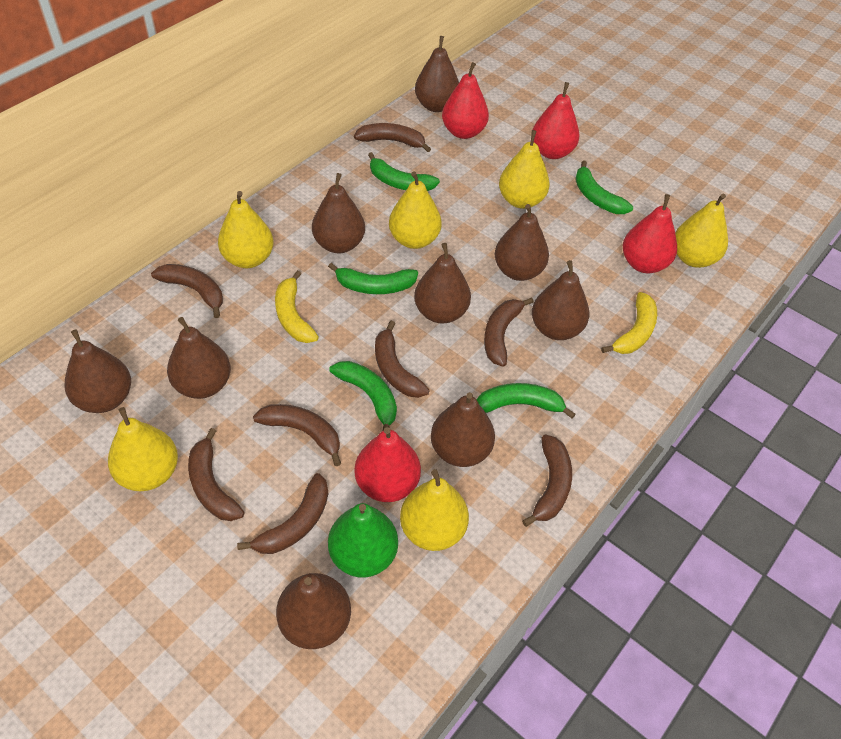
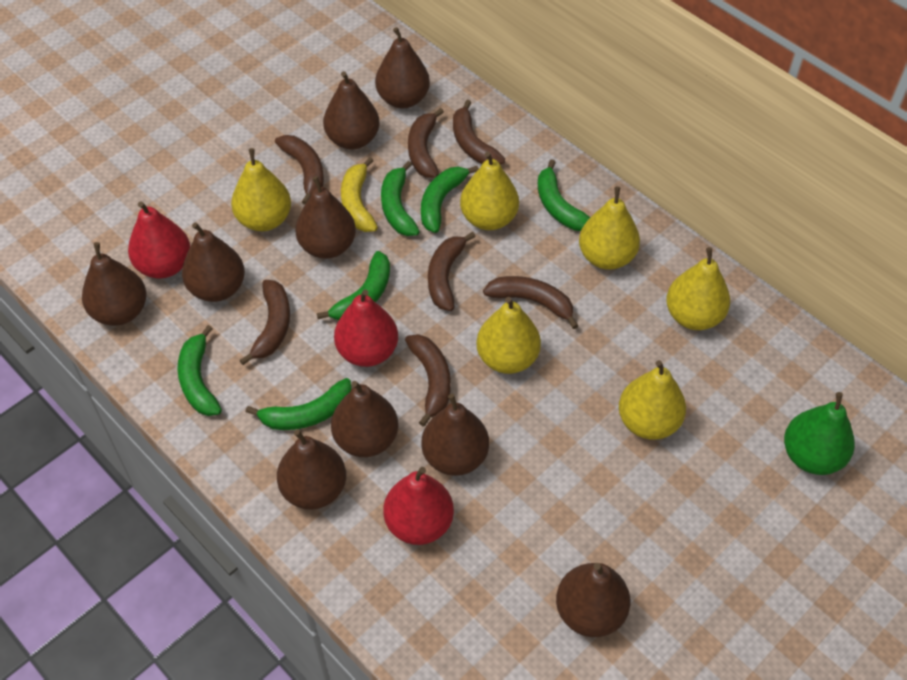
brown banana: 8 -> 7
green banana: 5 -> 6
red pear: 4 -> 3
yellow banana: 2 -> 1

